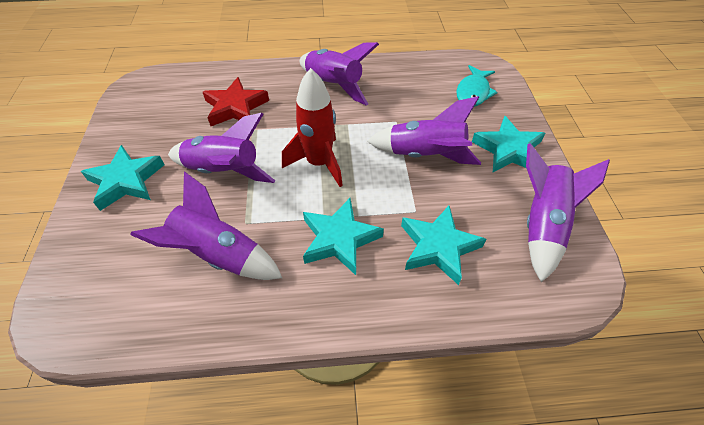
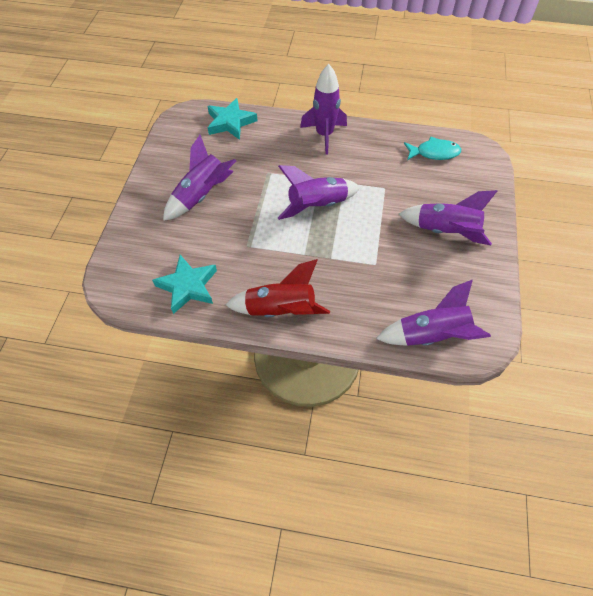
red star: 1 -> 0
turquoise star: 4 -> 2

